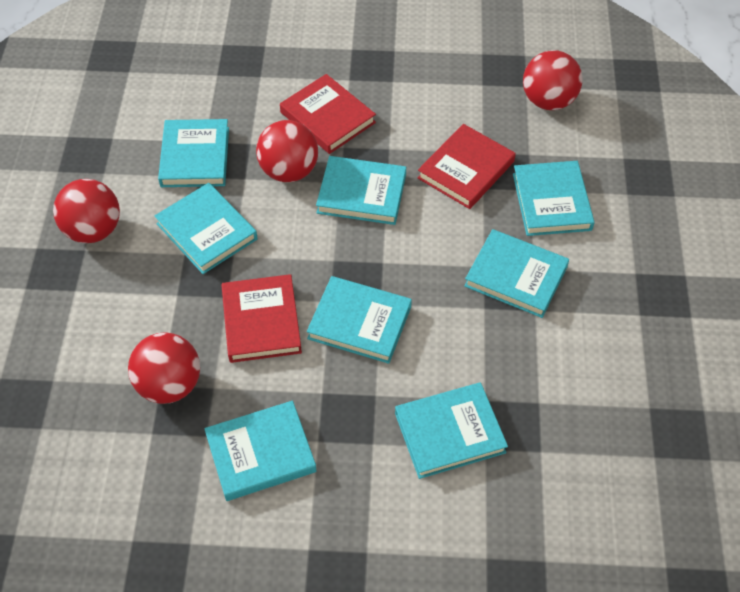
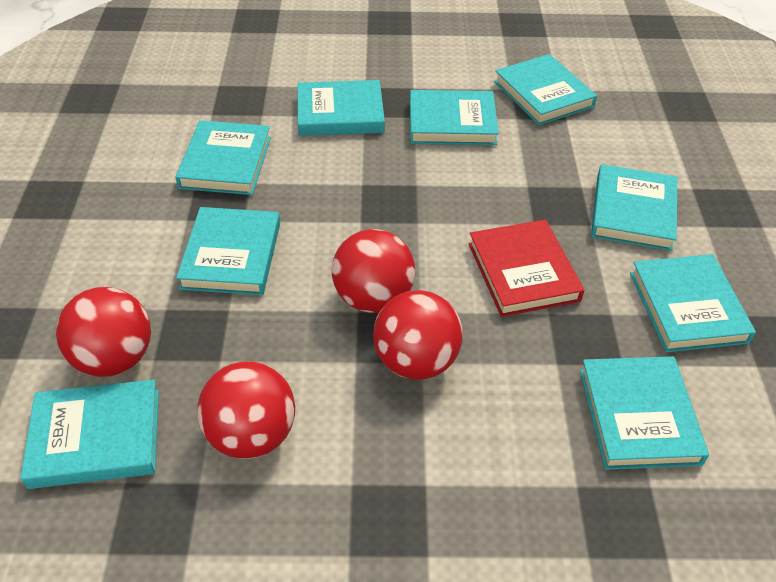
red book: 3 -> 1
turquoise book: 8 -> 9

